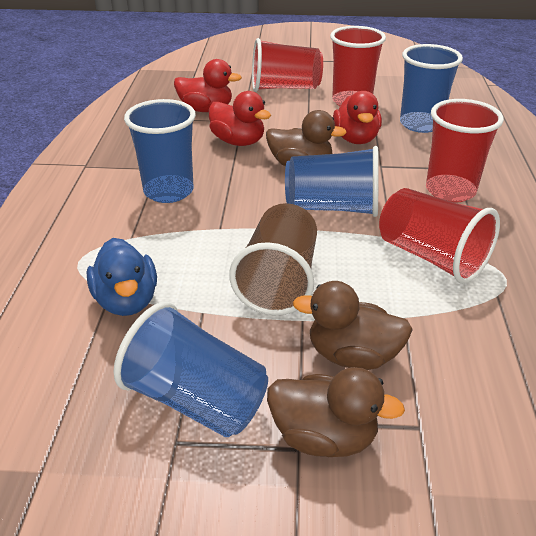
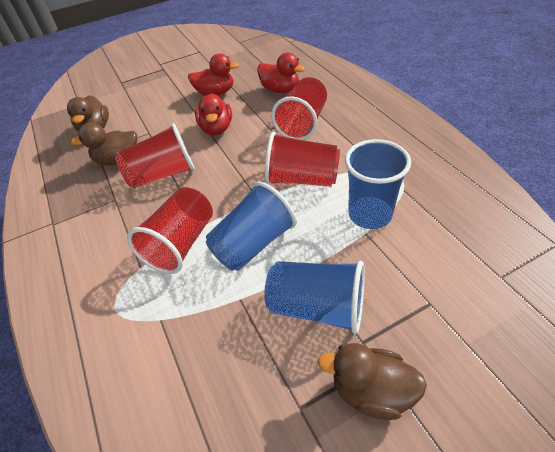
blue cup: 4 -> 3
blue duck: 1 -> 0
brown cup: 1 -> 0

